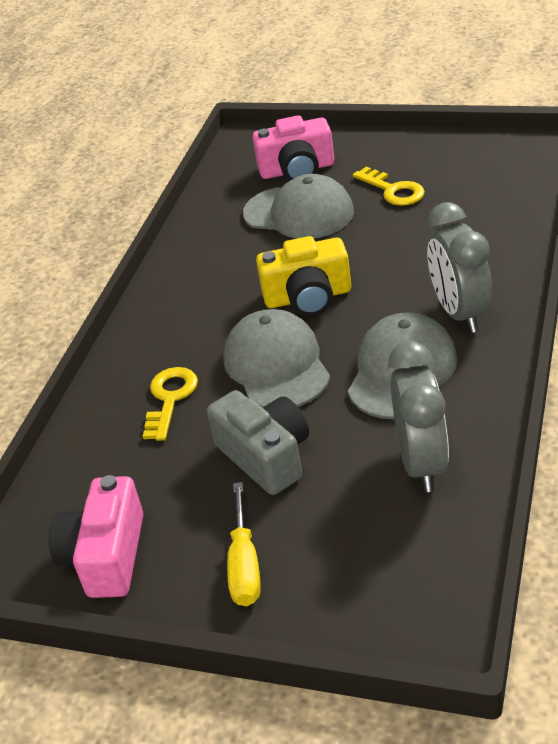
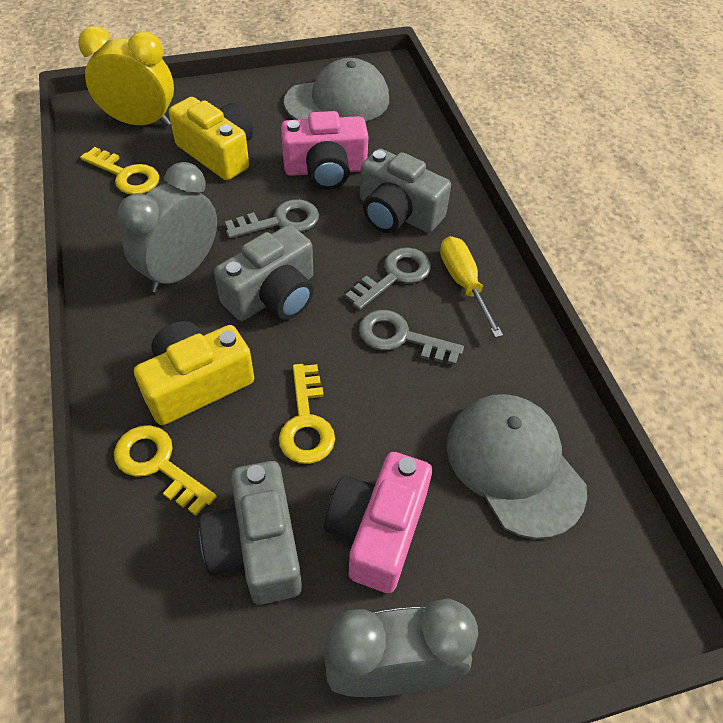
grey camera: 1 -> 3
grey cap: 3 -> 2
grey key: 0 -> 3
yellow camera: 1 -> 2
yellow clock: 0 -> 1
yellow key: 2 -> 3

